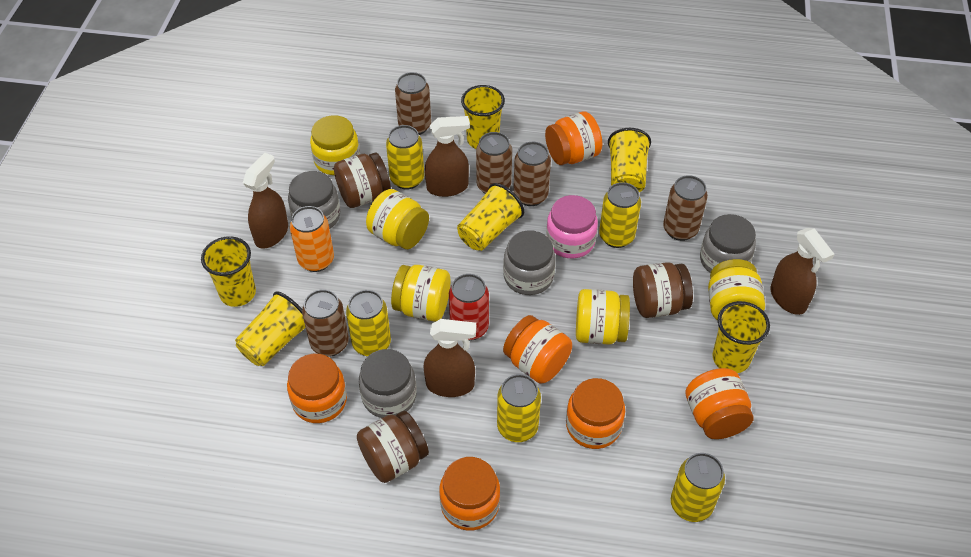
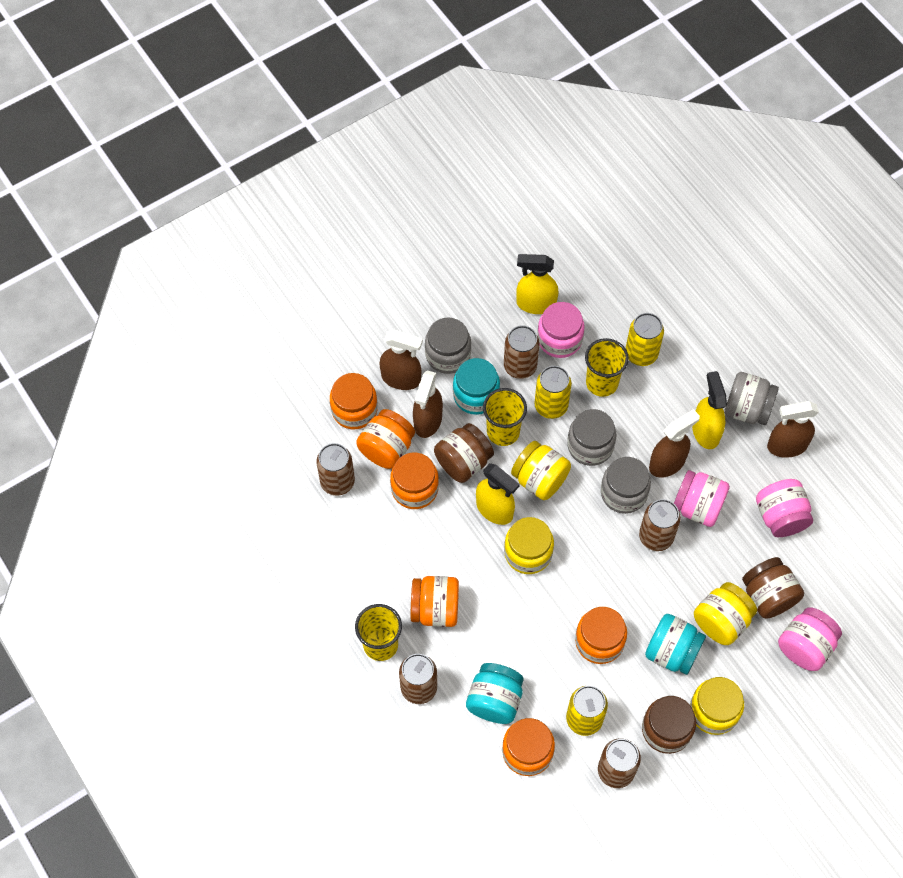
orange can: 1 -> 0
pink jar: 1 -> 4
red can: 1 -> 0
turquoise jar: 0 -> 3
yellow can: 5 -> 3
yellow cup: 6 -> 3
yellow jar: 5 -> 4
yellow spray bottle: 0 -> 3

